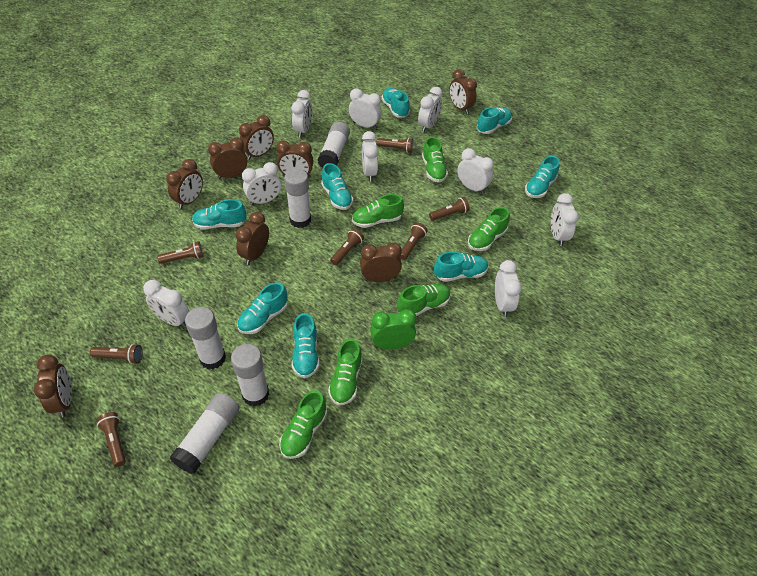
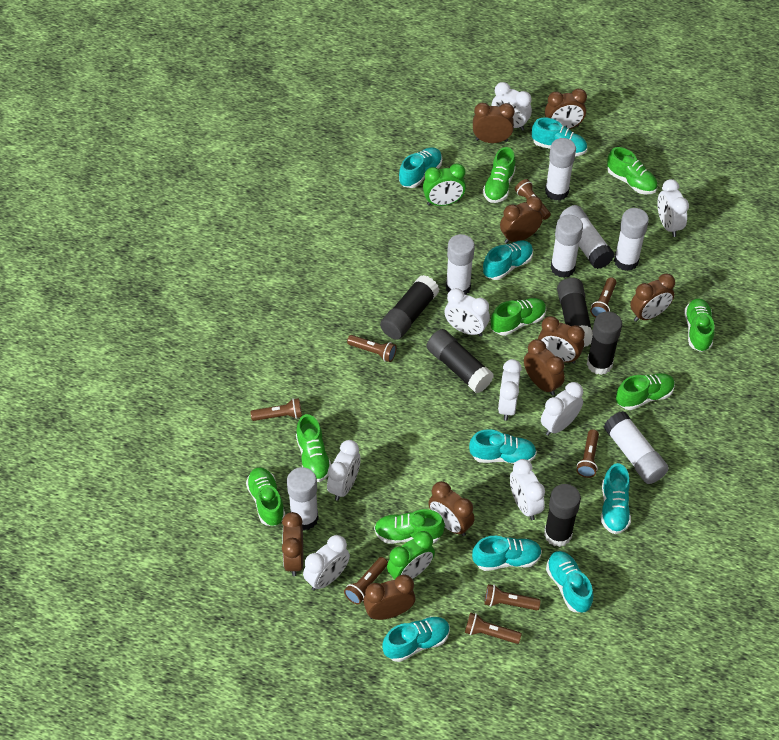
black glue stick: 0 -> 5
brown clock: 8 -> 9
brown flashlight: 7 -> 8
green clock: 1 -> 2
green shoe: 6 -> 8
white clock: 9 -> 8
white glue stick: 5 -> 7

